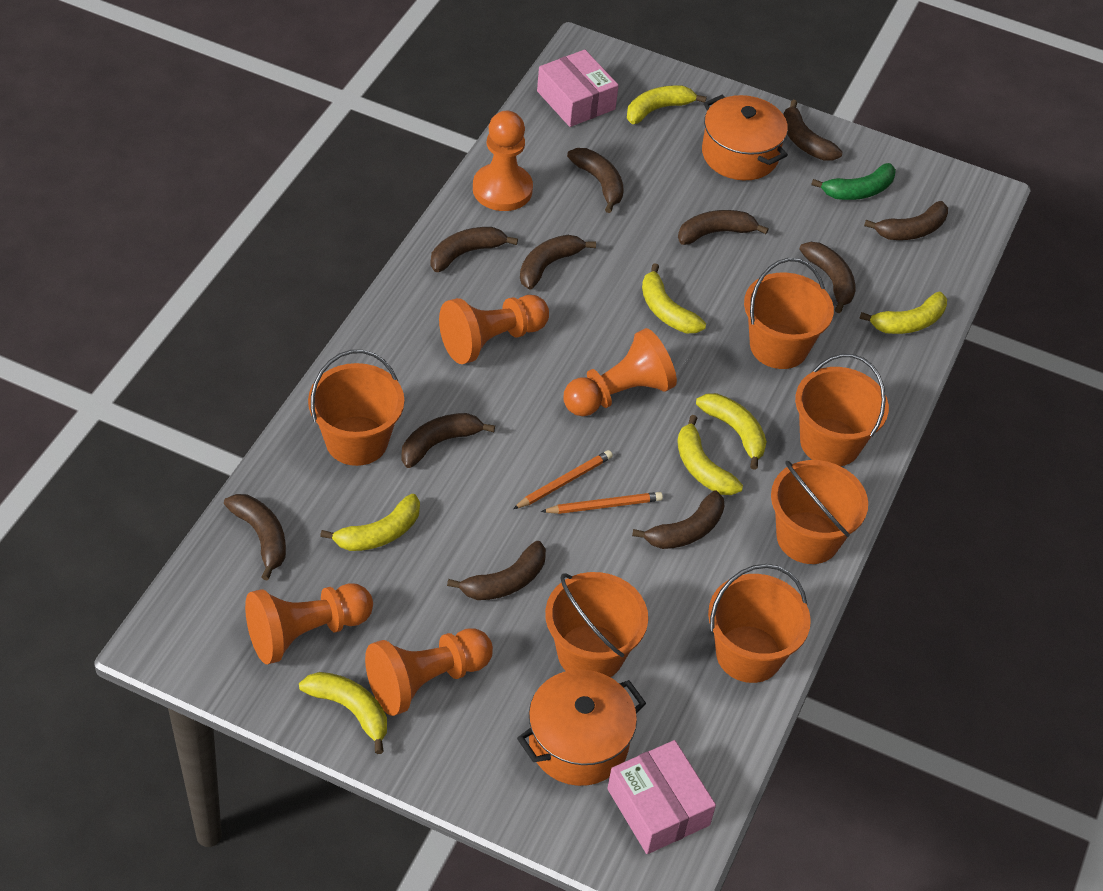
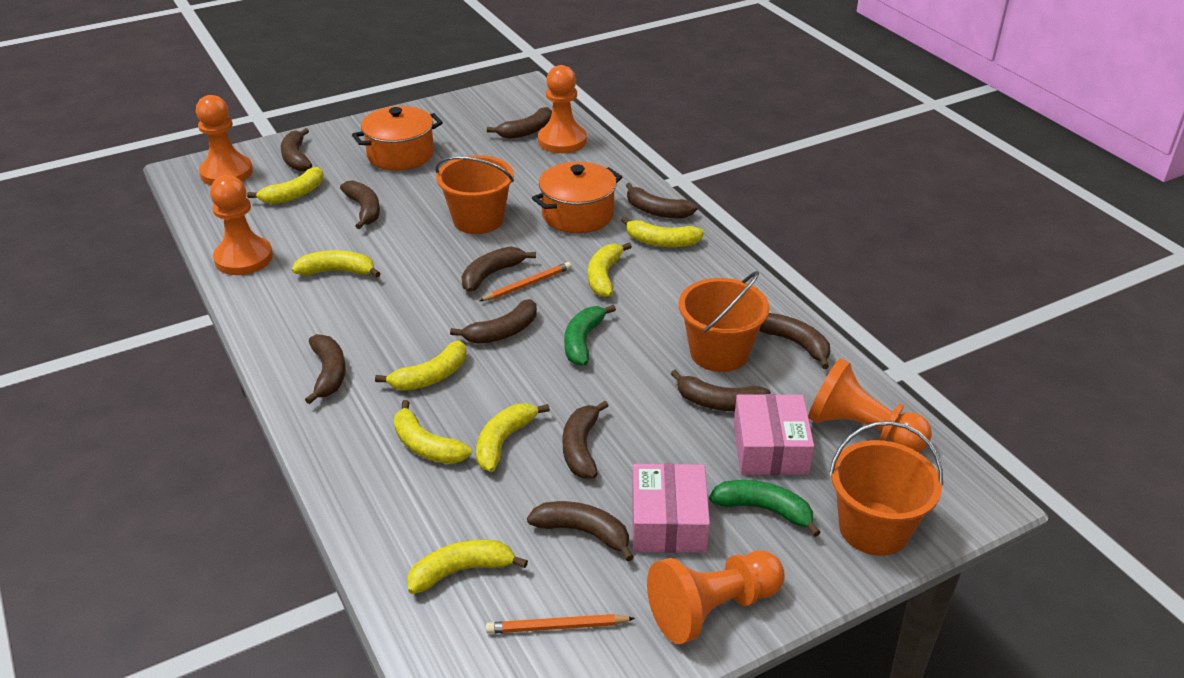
green banana: 1 -> 2
orange bucket: 6 -> 3
yellow banana: 7 -> 8

